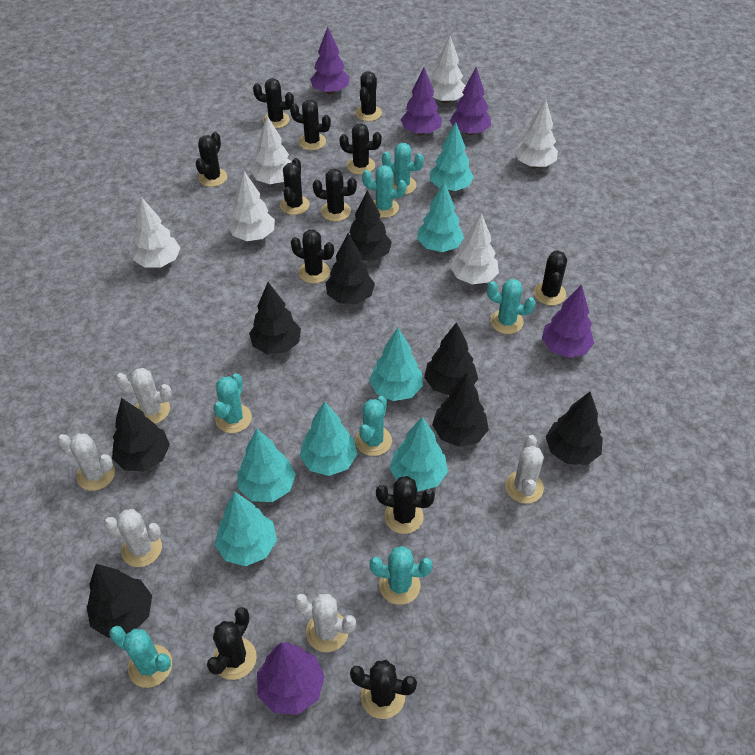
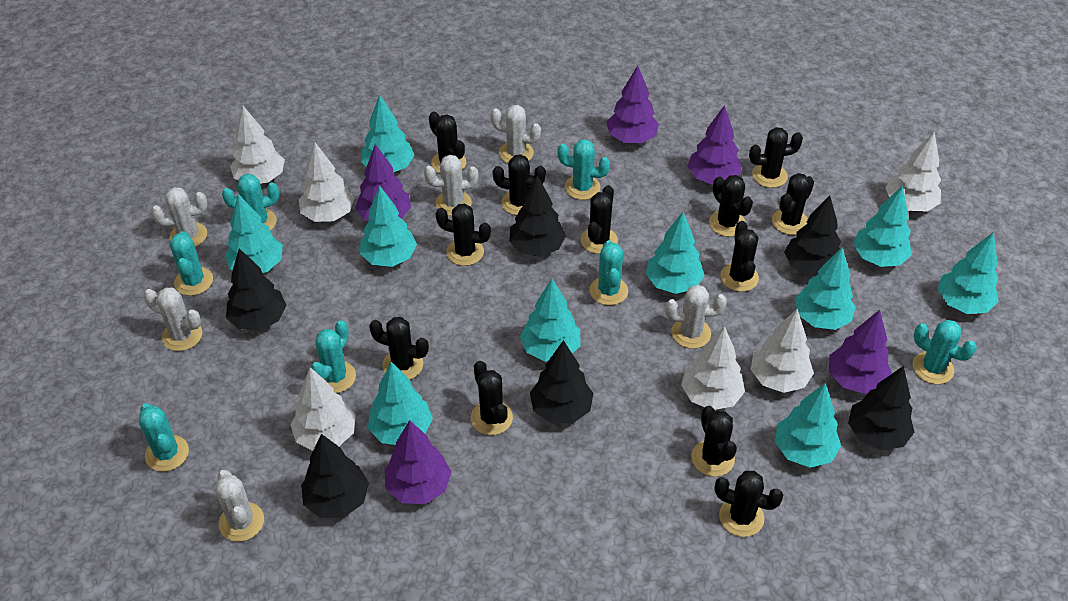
black tree: 8 -> 6
turquoise tree: 7 -> 10
white cactus: 5 -> 6

